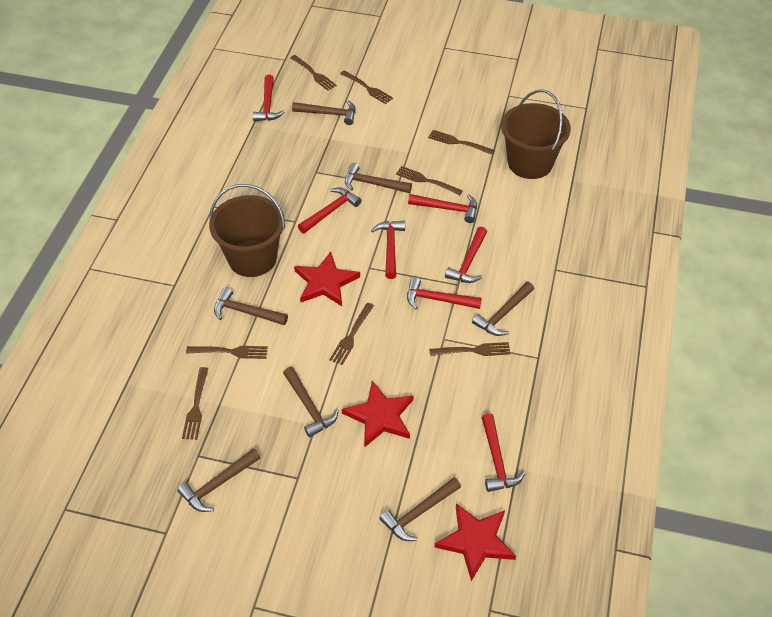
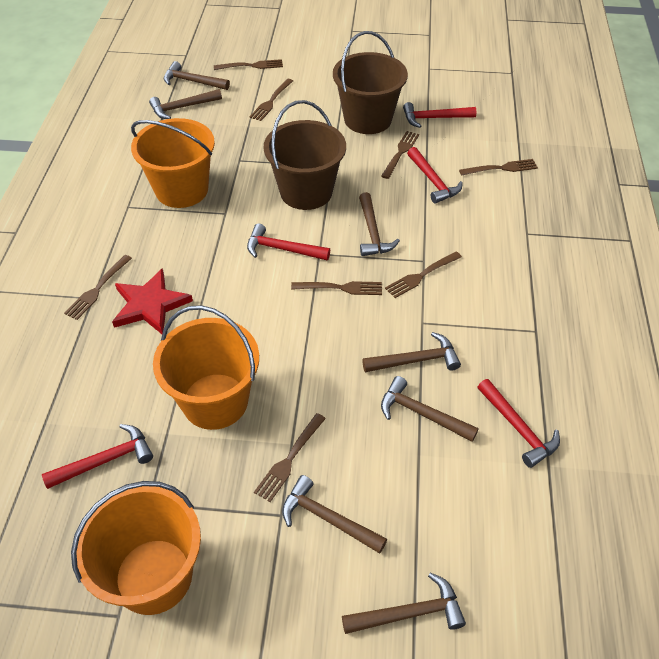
orange bucket: 0 -> 3
red hammer: 7 -> 5
red star: 3 -> 1

